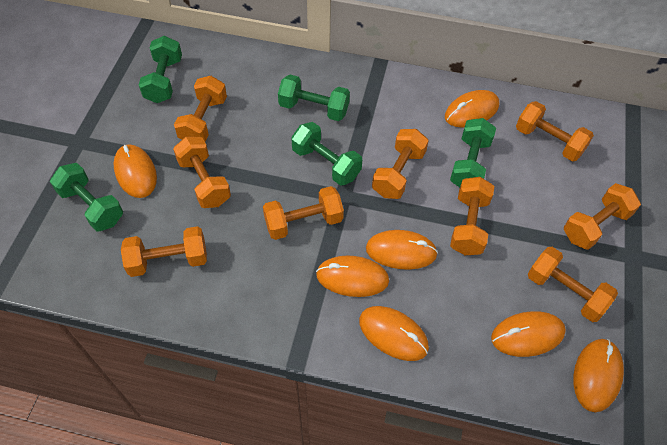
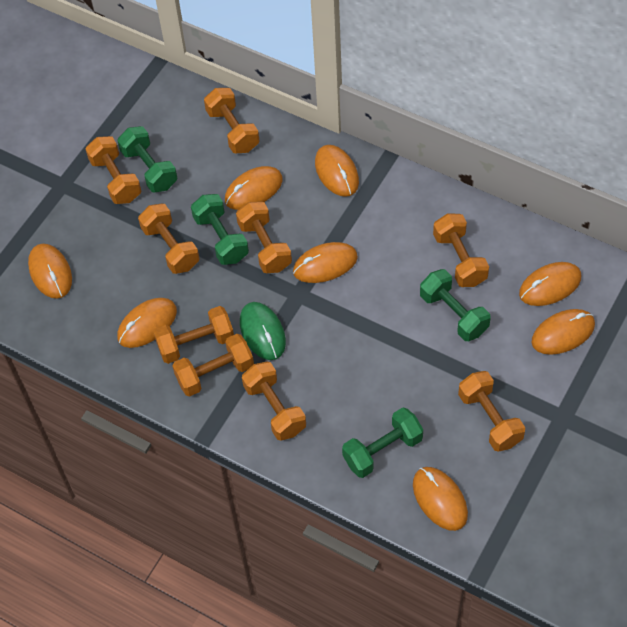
green dumbbell: 5 -> 4
green mouse: 0 -> 1
orange mouse: 7 -> 8

